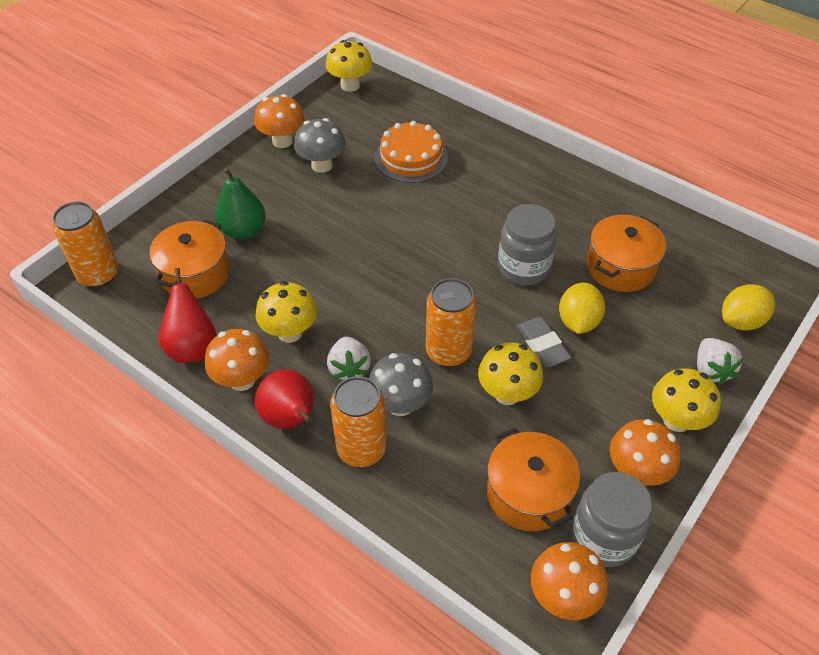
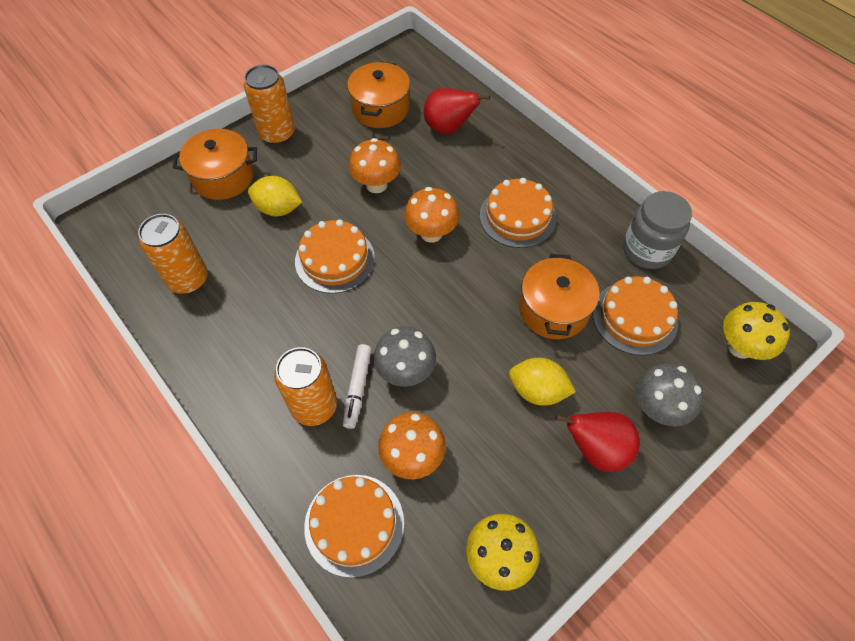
green pear: 1 -> 0
grey eraser: 1 -> 0
grey jar: 2 -> 1
orange cake: 1 -> 4
orange mushroom: 4 -> 3
white marker: 0 -> 1
white strawberry: 2 -> 0
yellow mushroom: 4 -> 2

